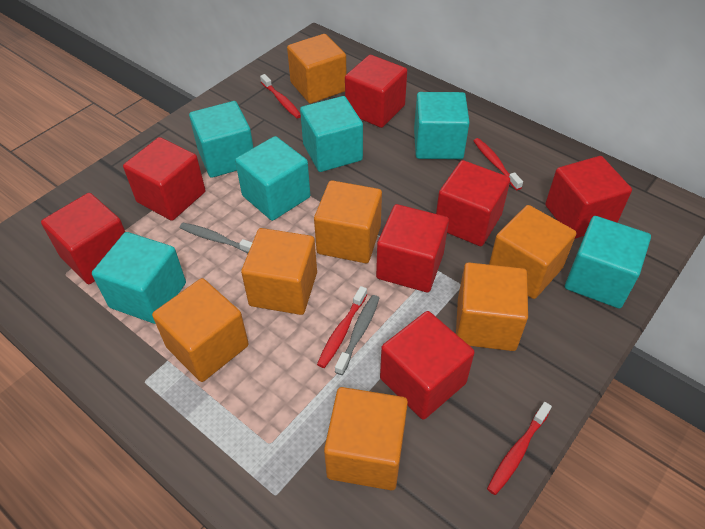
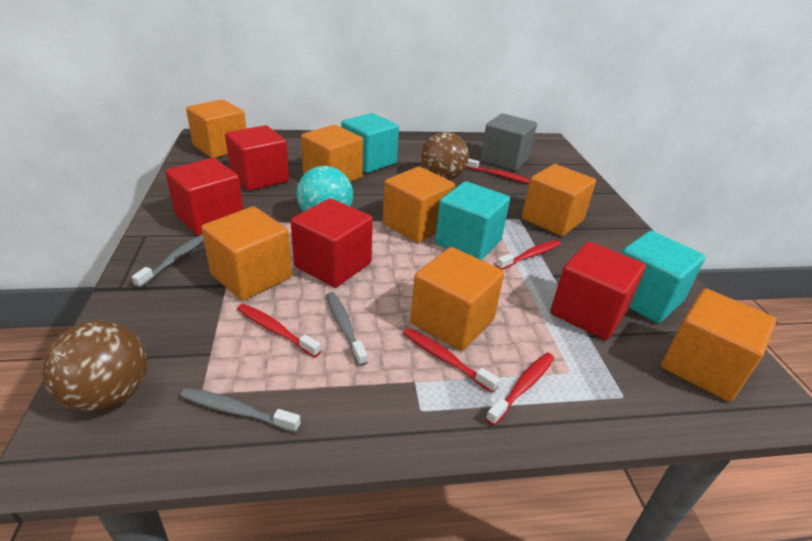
brown ball: 0 -> 2
grey cube: 0 -> 1
grey toothbrush: 2 -> 3
red cube: 7 -> 4
red toothbrush: 4 -> 5
turquoise ball: 0 -> 1
turquoise cube: 6 -> 3

